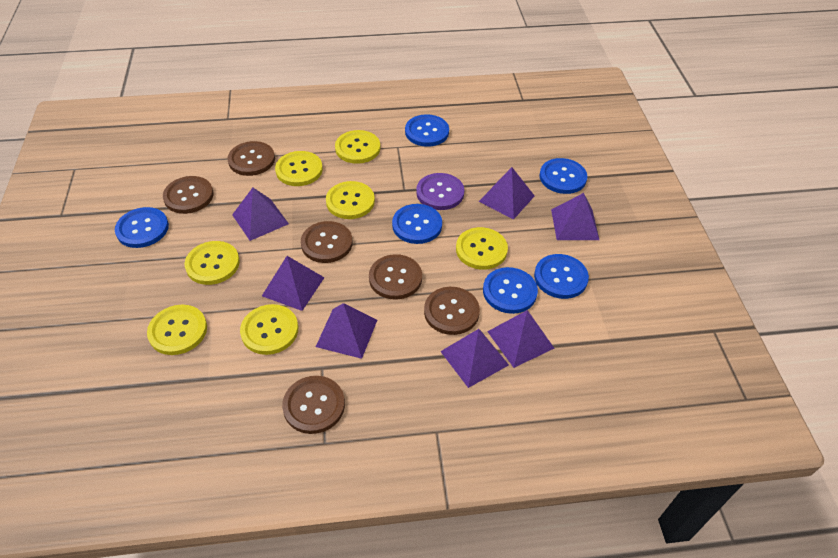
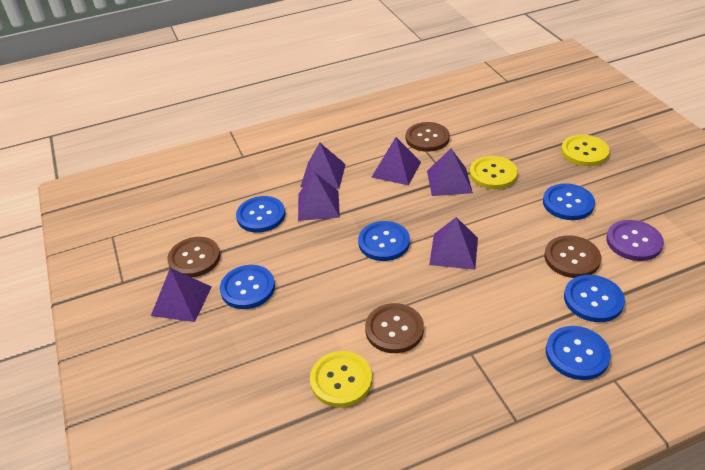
brown button: 6 -> 4
purple pyramid: 7 -> 6
yellow button: 7 -> 3

